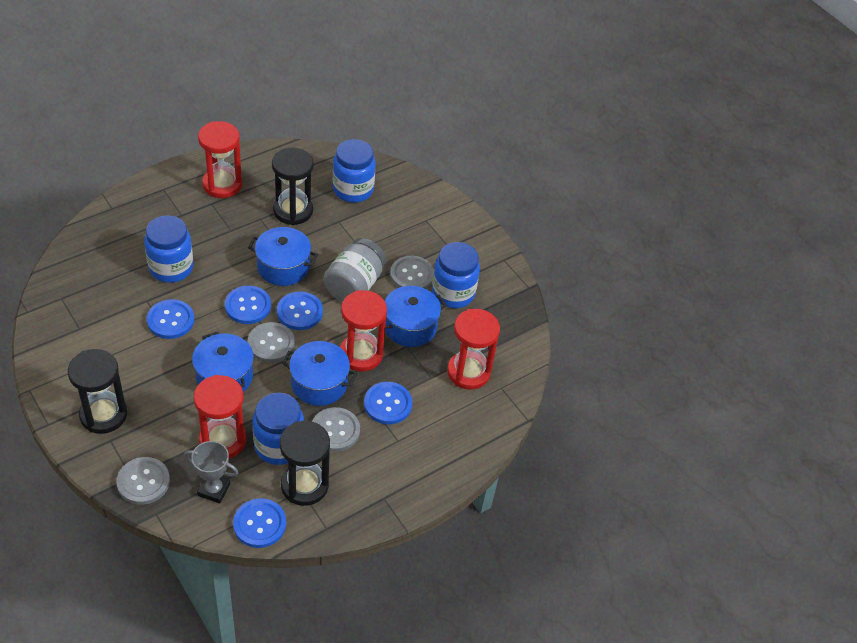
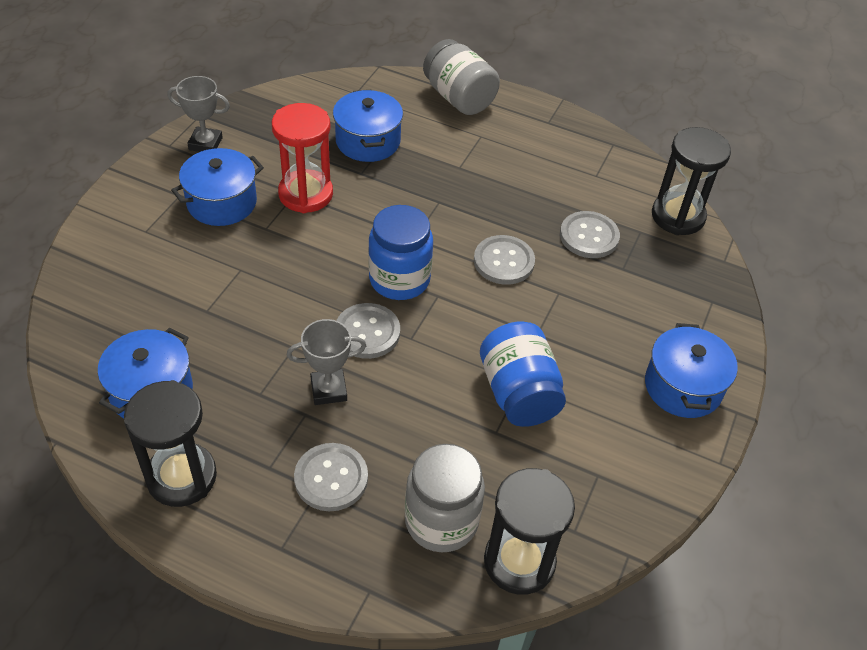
blue button: 5 -> 0
blue jar: 4 -> 2
grey jar: 1 -> 2
grey trophy: 1 -> 2
red hourglass: 4 -> 1

